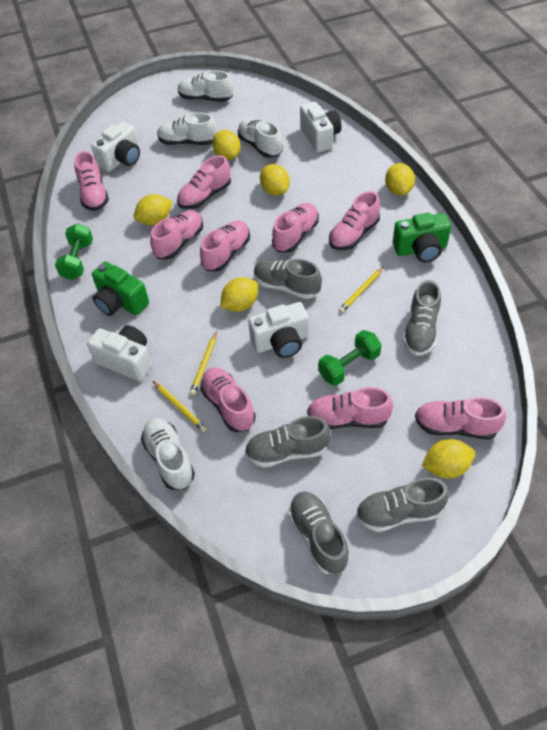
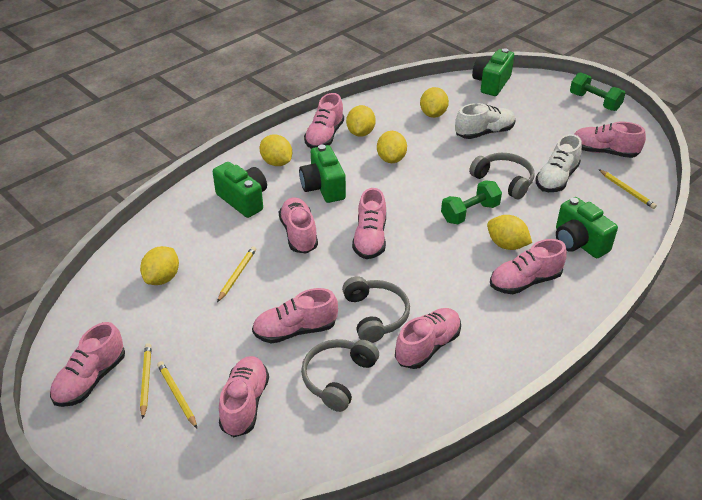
green camera: 2 -> 4
grey headphones: 0 -> 3
grey shoe: 5 -> 0
white camera: 4 -> 0
white shoe: 4 -> 2
yellow pencil: 3 -> 4

